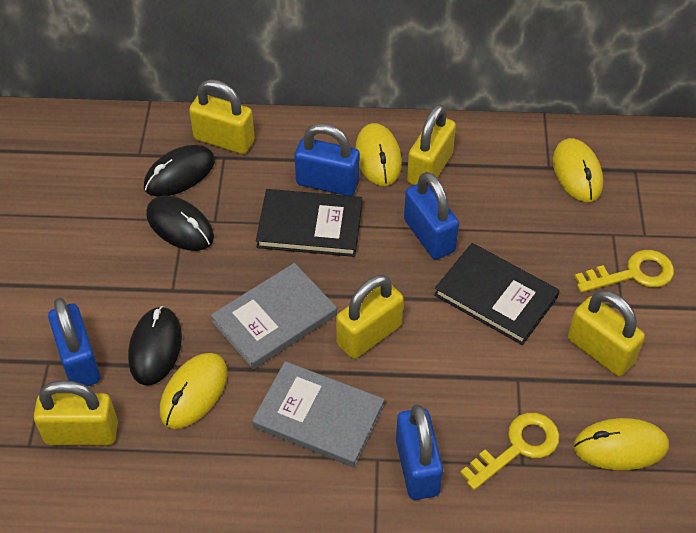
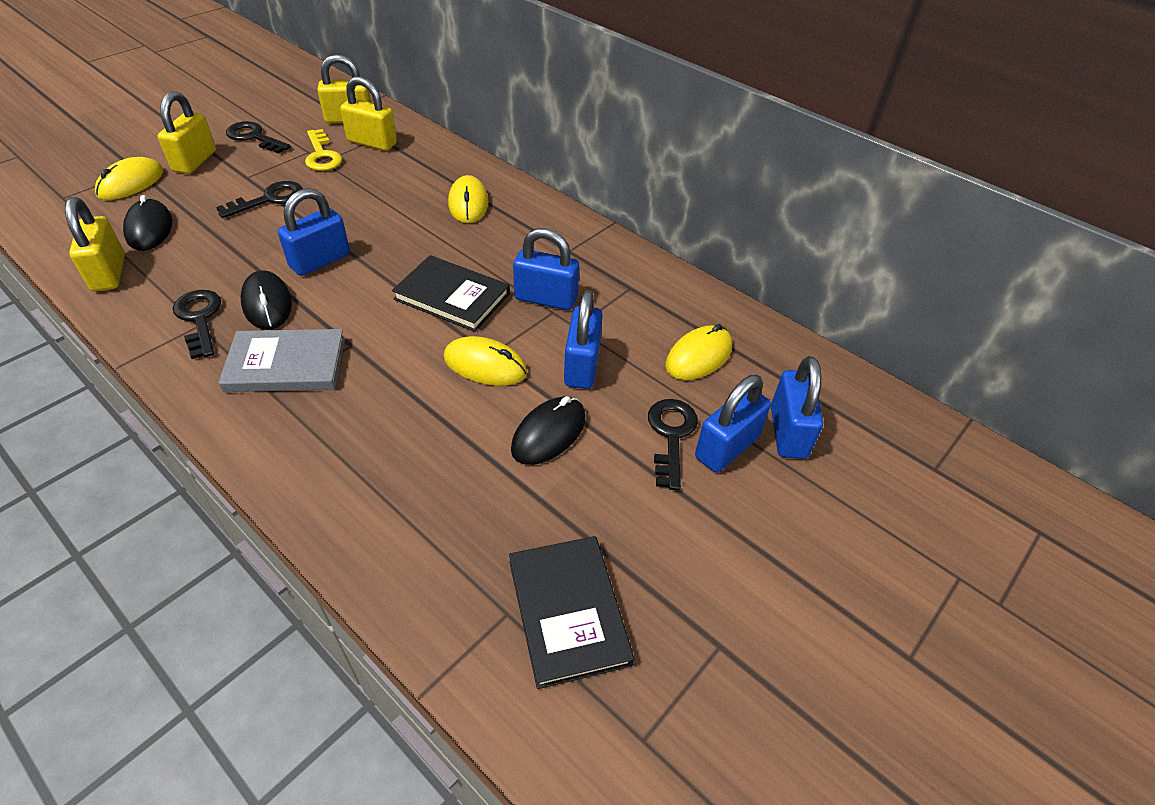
black key: 0 -> 4
blue padlock: 4 -> 5
grey book: 2 -> 1
yellow key: 2 -> 1
yellow padlock: 5 -> 4

